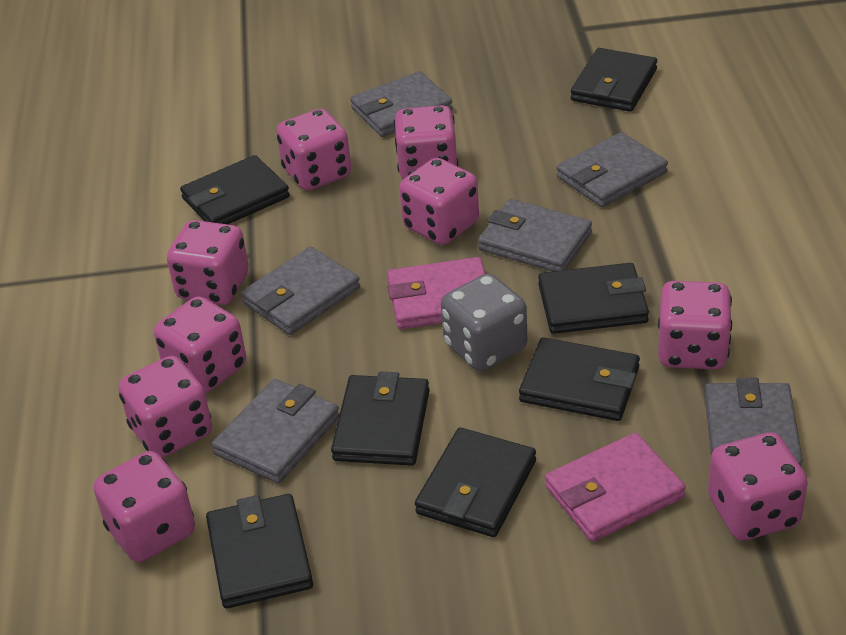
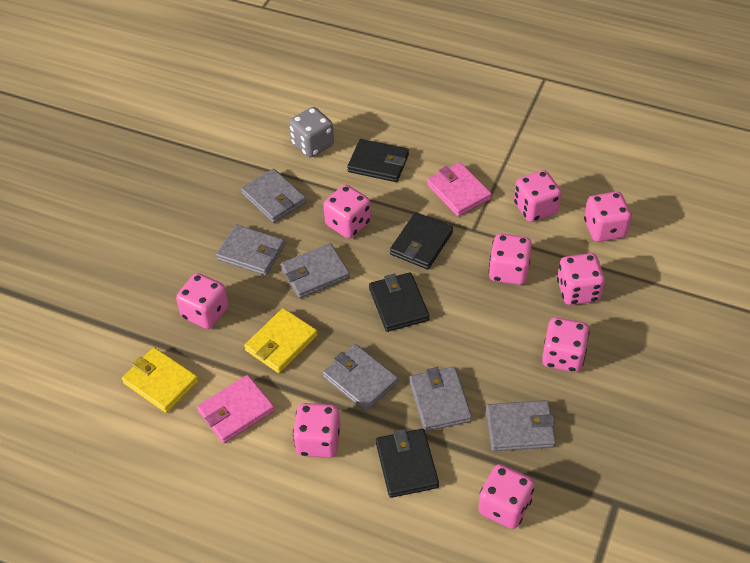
black wallet: 7 -> 4
yellow wallet: 0 -> 2

